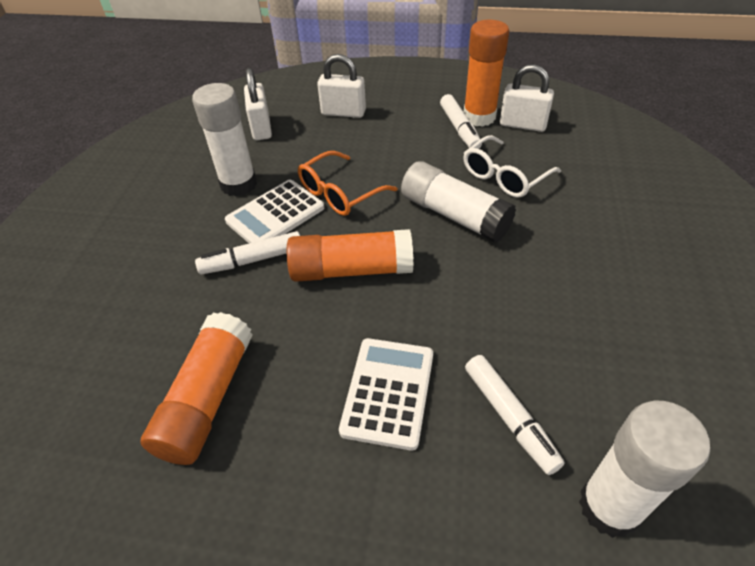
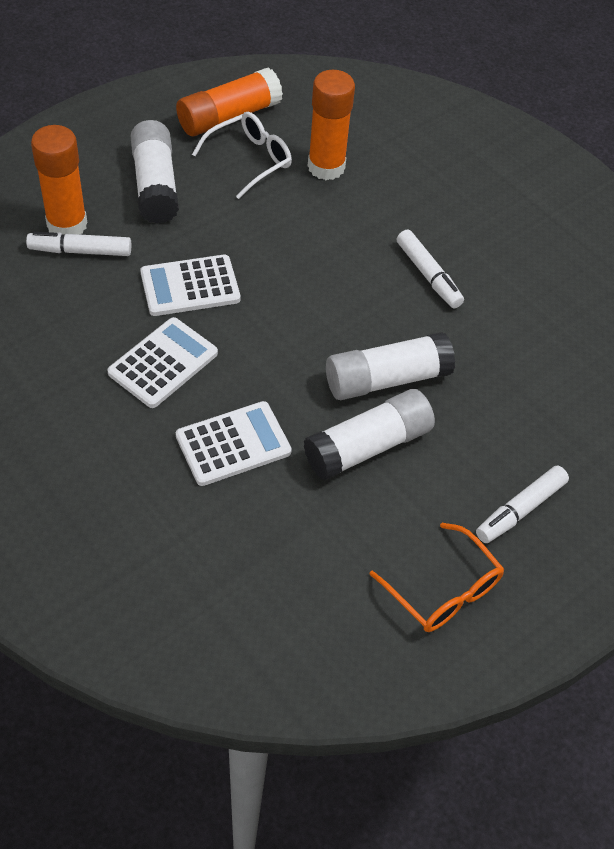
white calculator: 2 -> 3
white padlock: 3 -> 0

